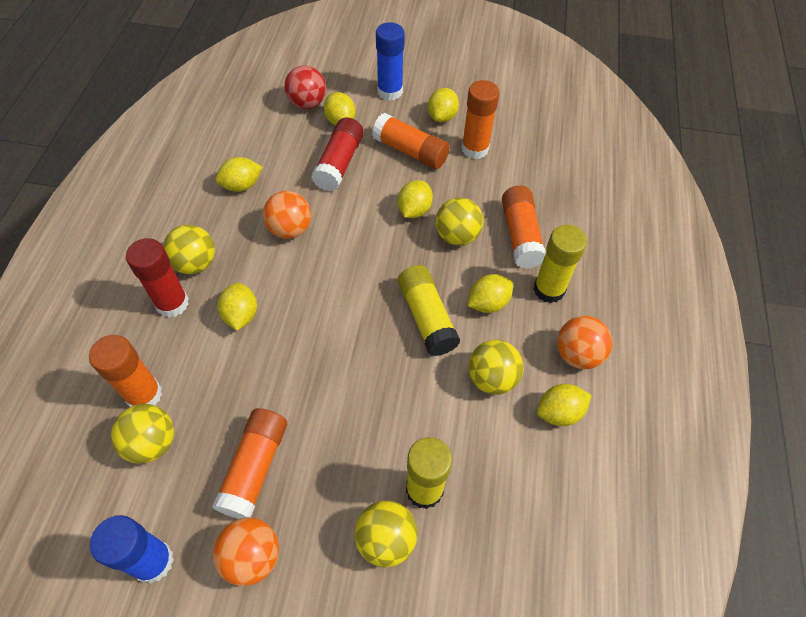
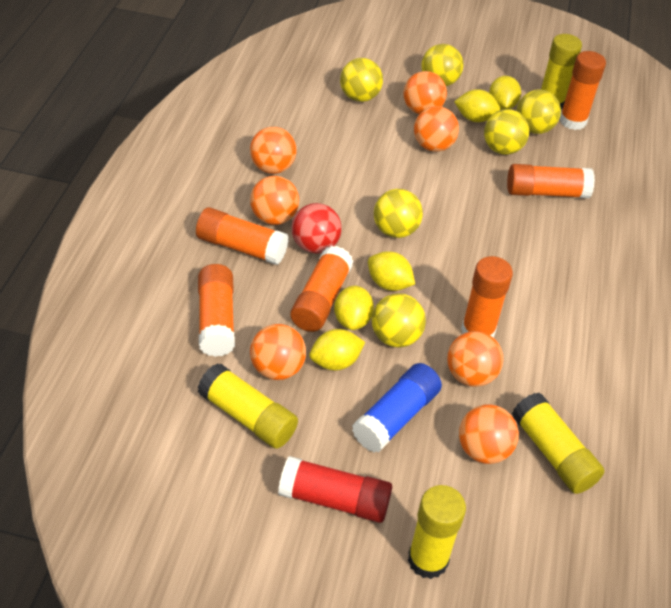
blue glue stick: 2 -> 1
orange ball: 3 -> 7
orange glue stick: 5 -> 6
red glue stick: 2 -> 1
yellow ball: 5 -> 6
yellow glue stick: 3 -> 4
yellow lemon: 7 -> 5

